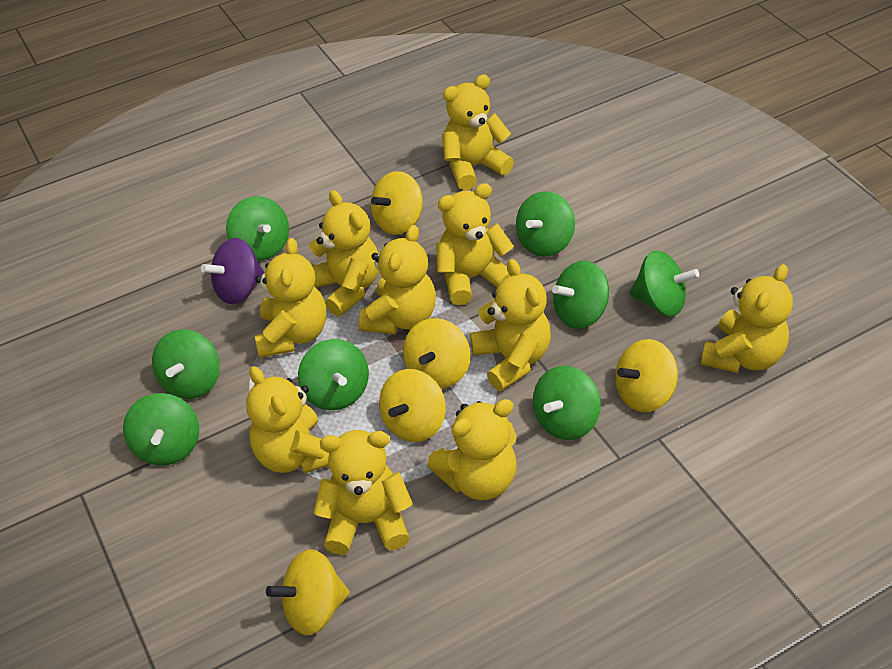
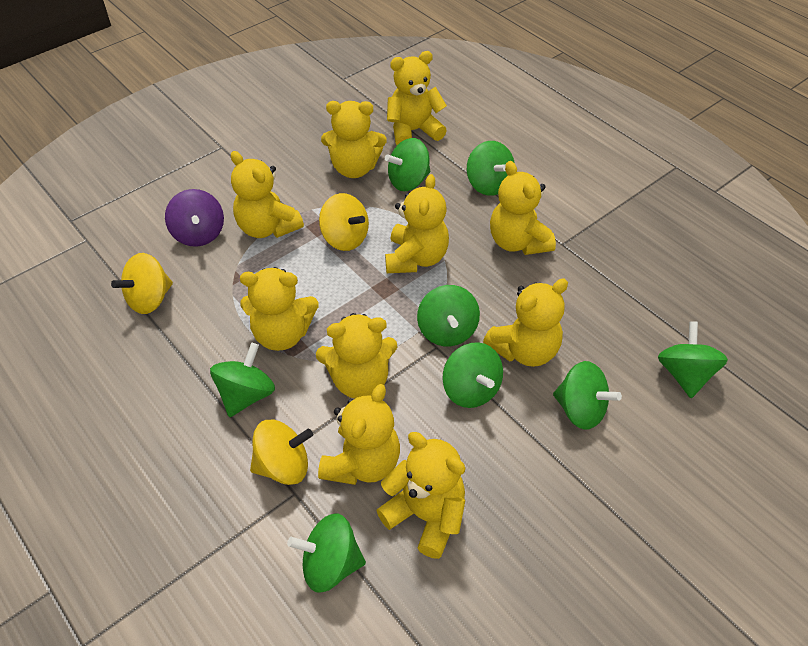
yellow spinning top: 5 -> 3

